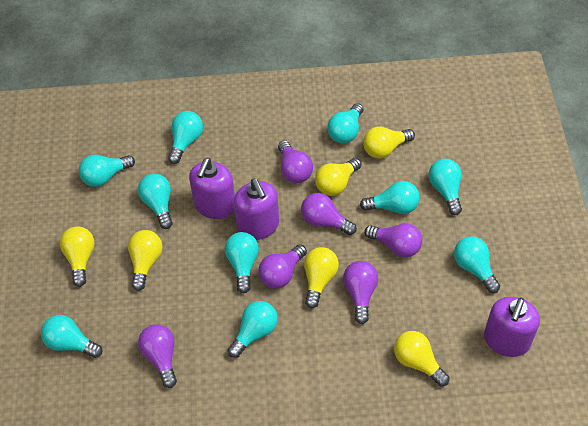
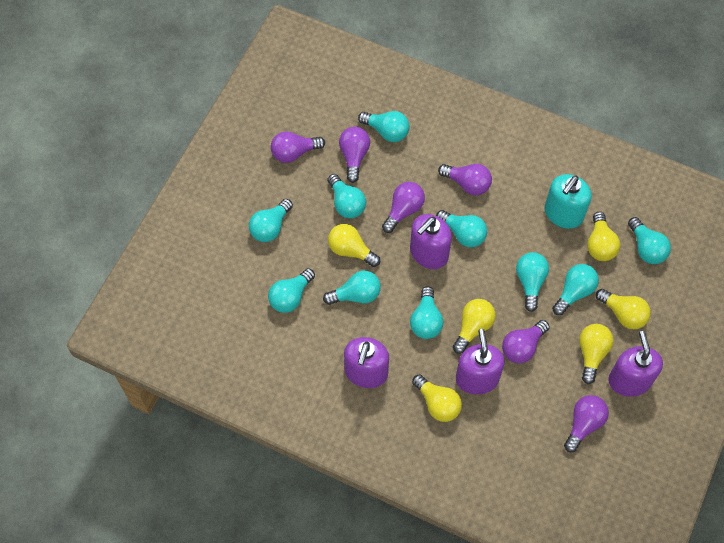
purple soap dispenser: 3 -> 4
turquoise soap dispenser: 0 -> 1

